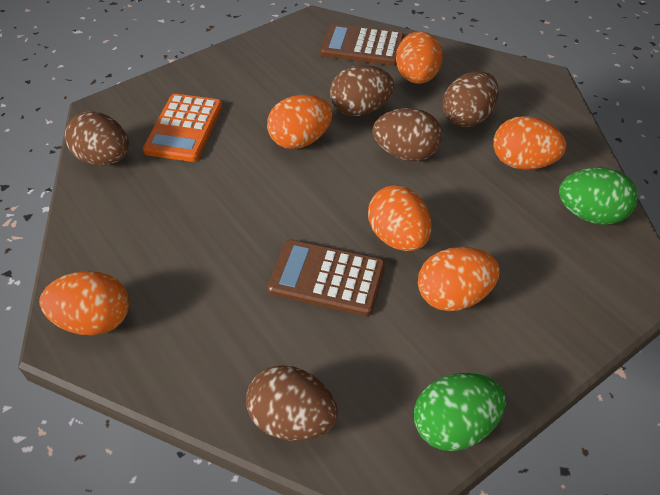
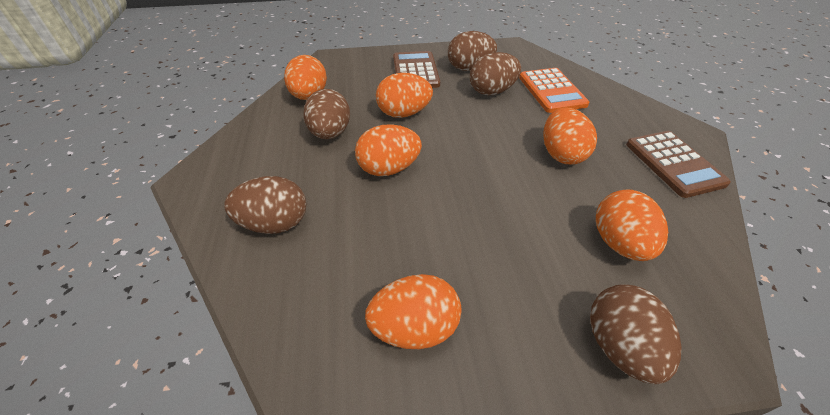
green egg: 2 -> 0

